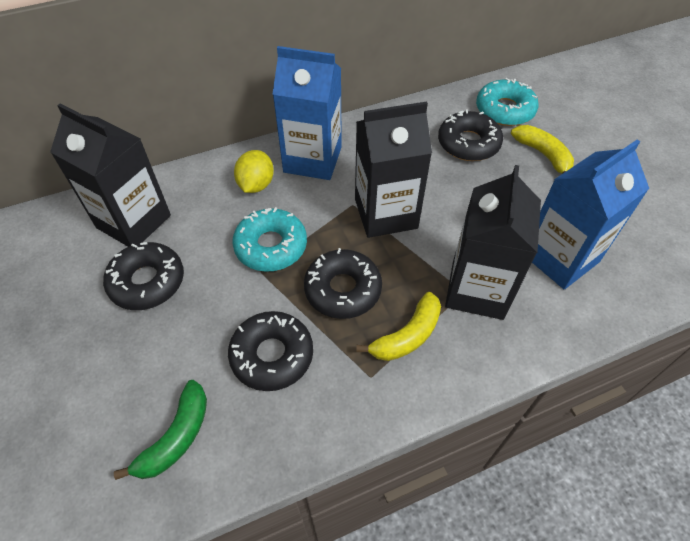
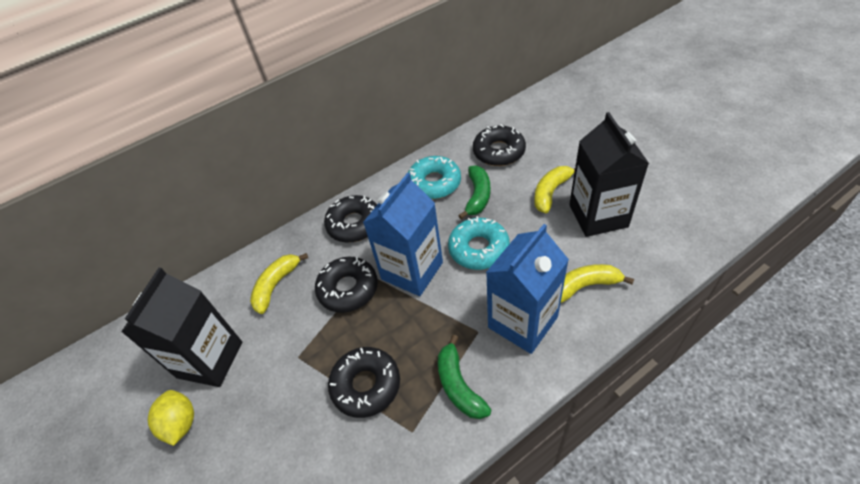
black carton: 3 -> 2
green banana: 1 -> 2
yellow banana: 2 -> 3

